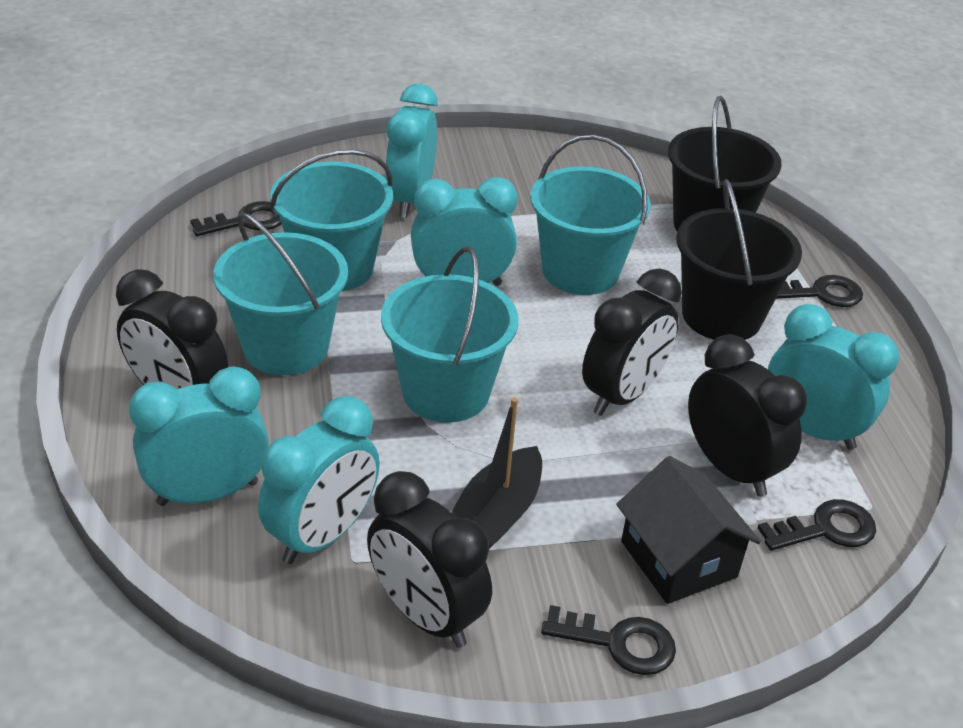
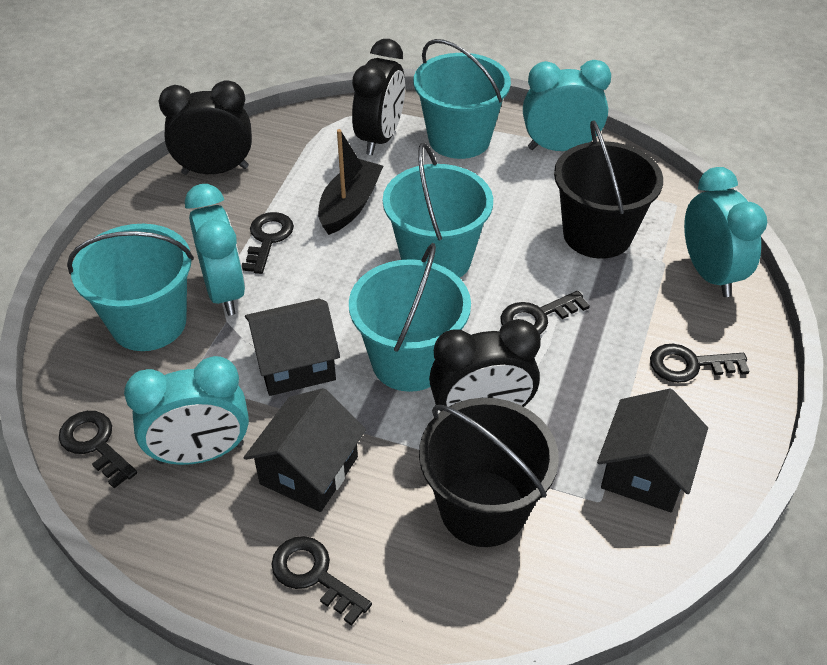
black clock: 4 -> 3
black house: 1 -> 3
black key: 4 -> 5
turquoise clock: 5 -> 4

